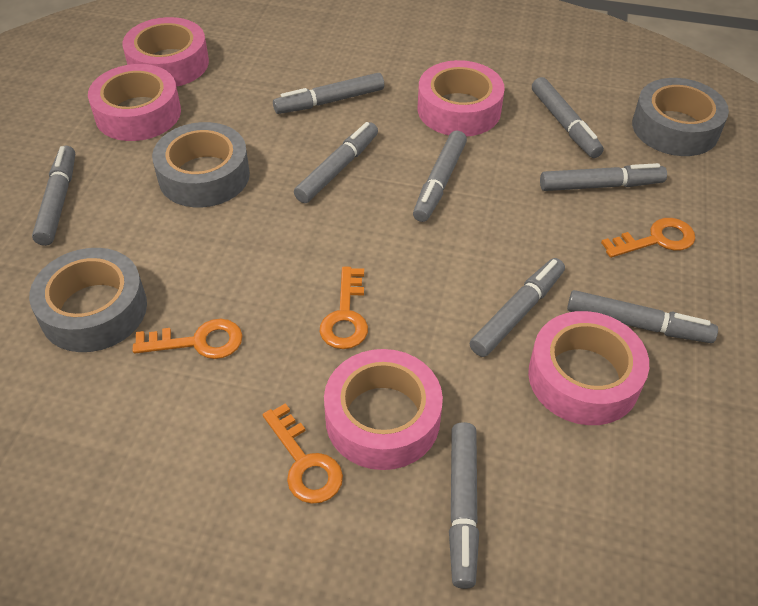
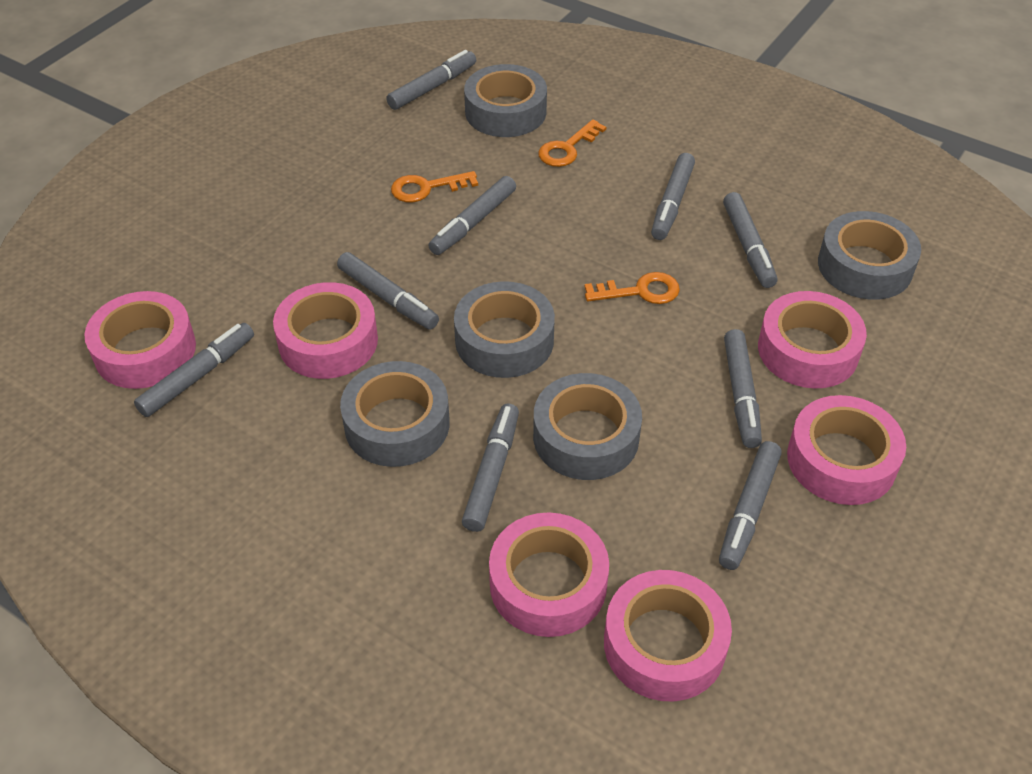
grey tape: 3 -> 5
orange key: 4 -> 3
pink tape: 5 -> 6

